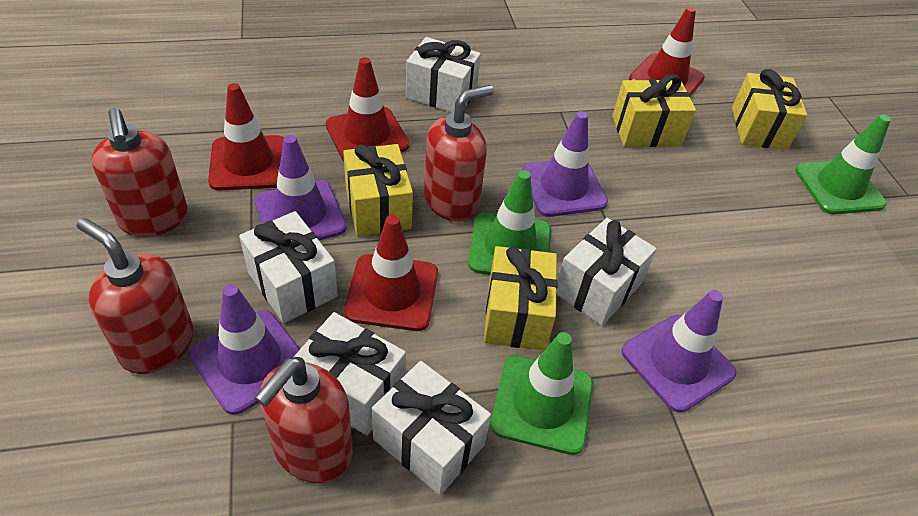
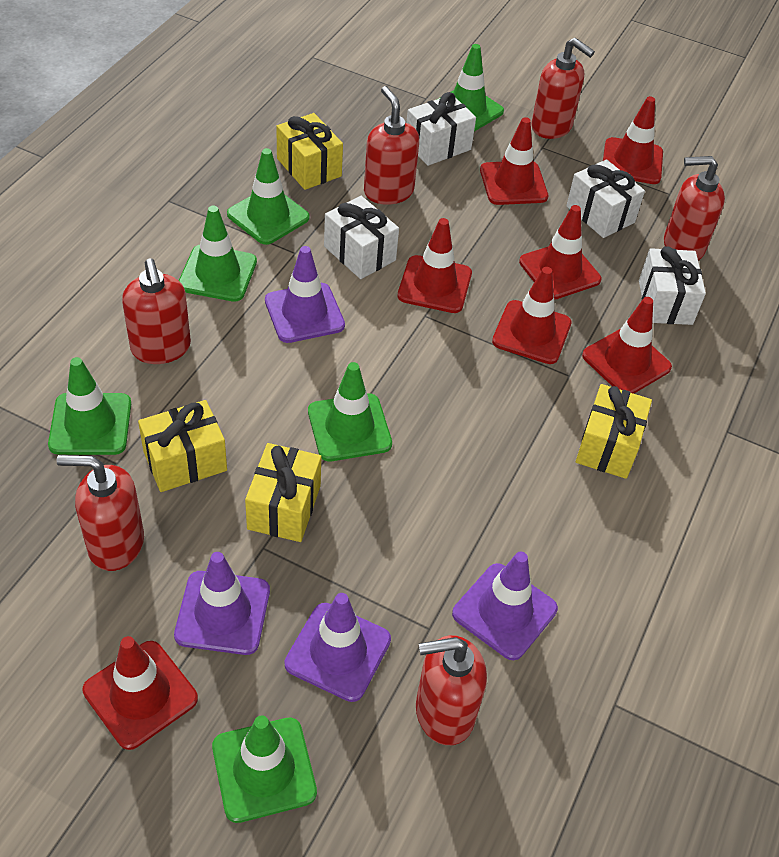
green traffic cone: 3 -> 6
red soap dispenser: 4 -> 6
red traffic cone: 4 -> 7
white gift: 5 -> 4

